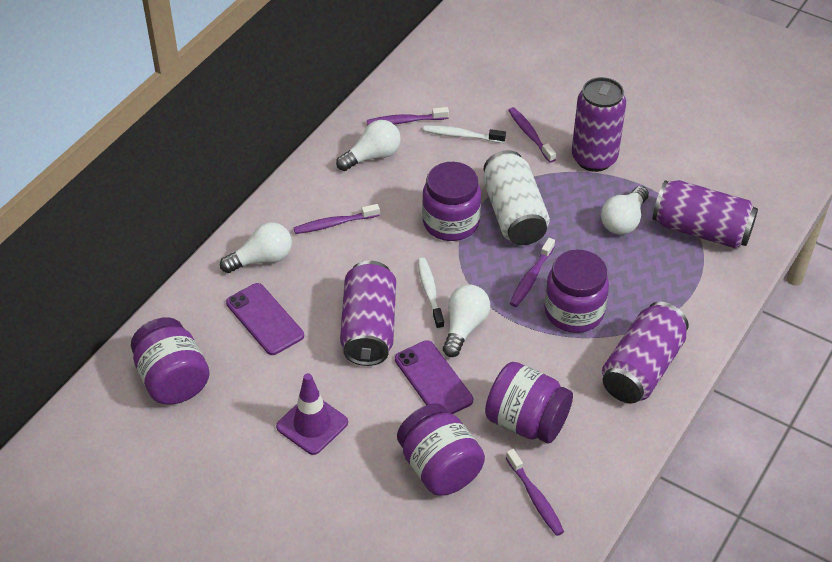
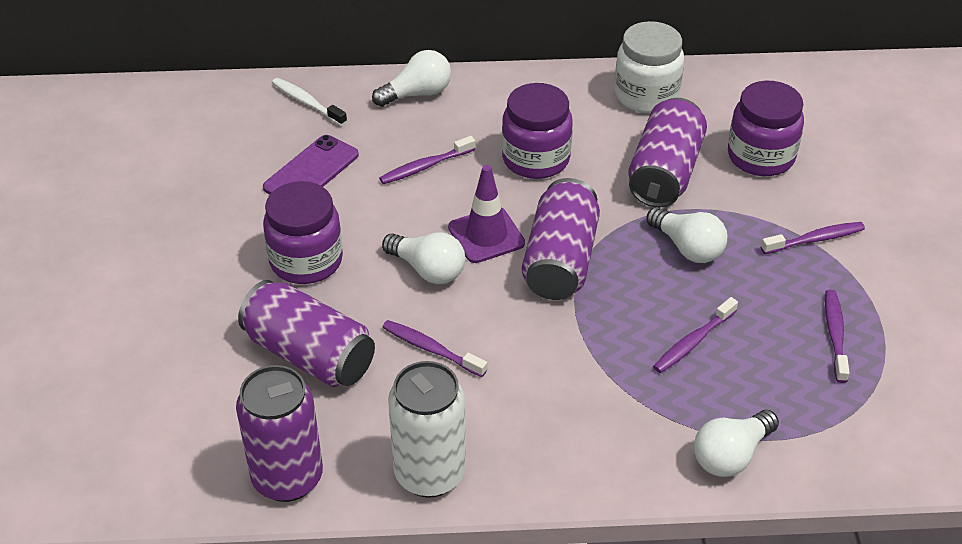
purple jar: 5 -> 3
purple phone: 2 -> 1
white jar: 0 -> 1
white toothbrush: 2 -> 1

